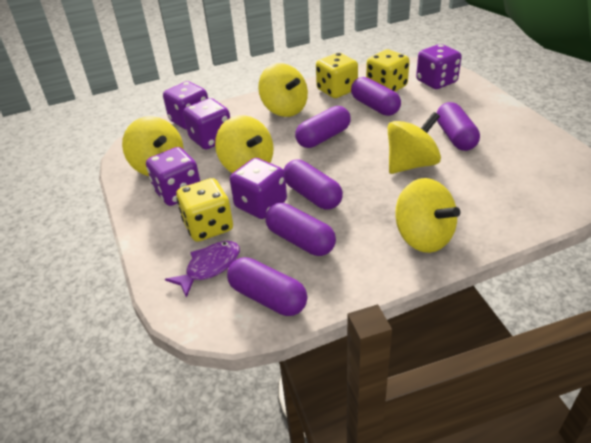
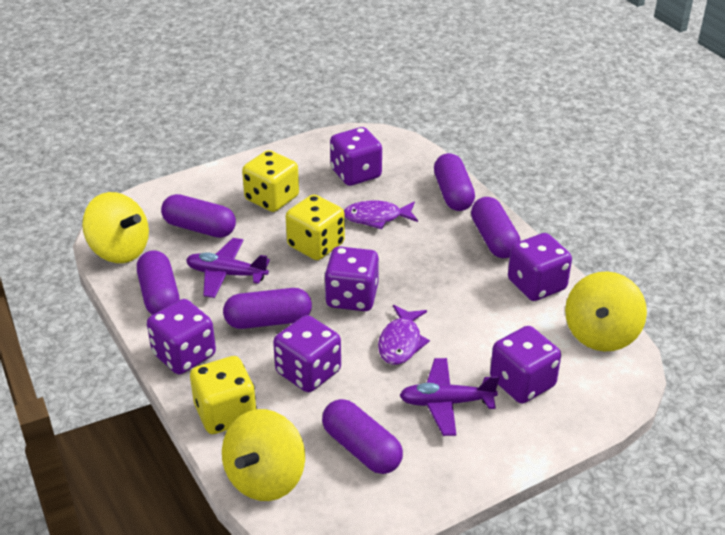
purple dice: 5 -> 6
purple fish: 1 -> 2
purple plane: 0 -> 2
yellow spinning top: 5 -> 3

